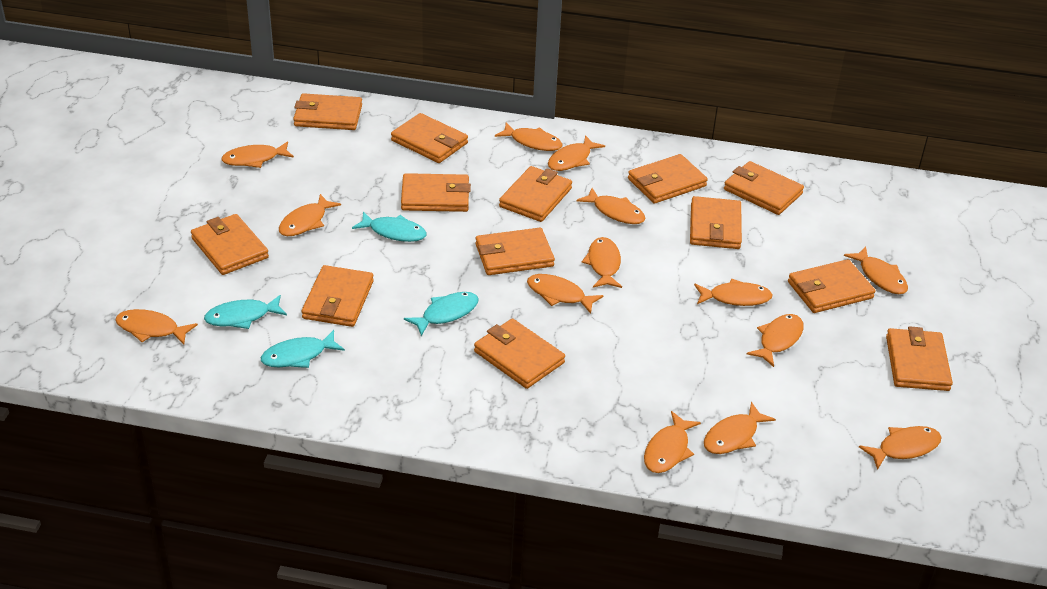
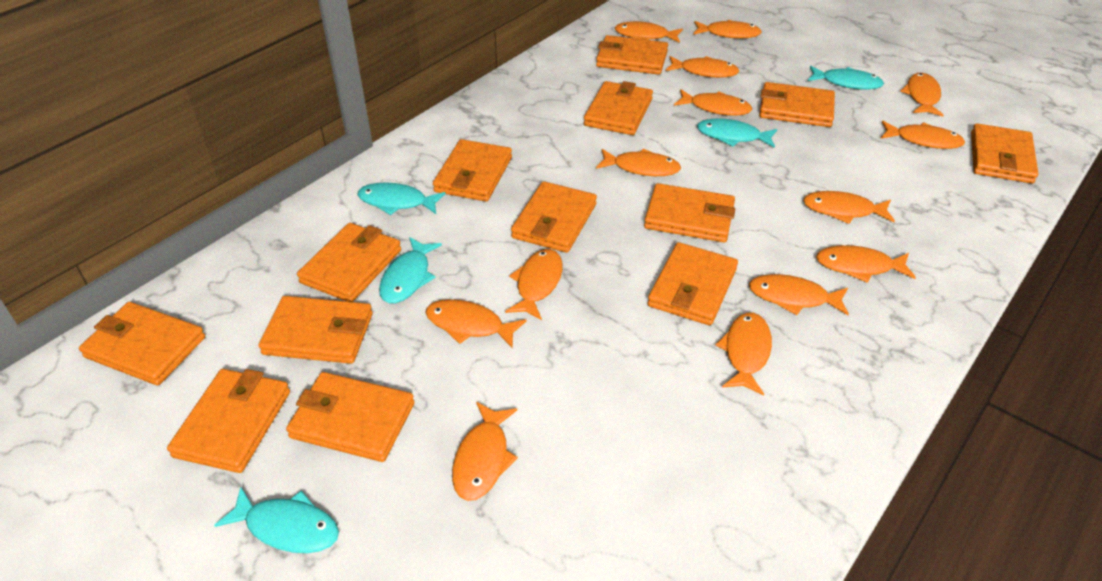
turquoise fish: 4 -> 5

